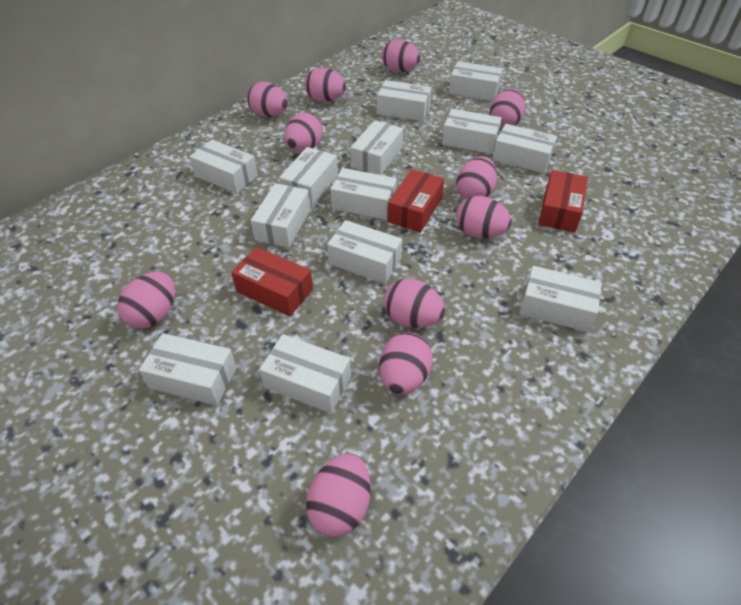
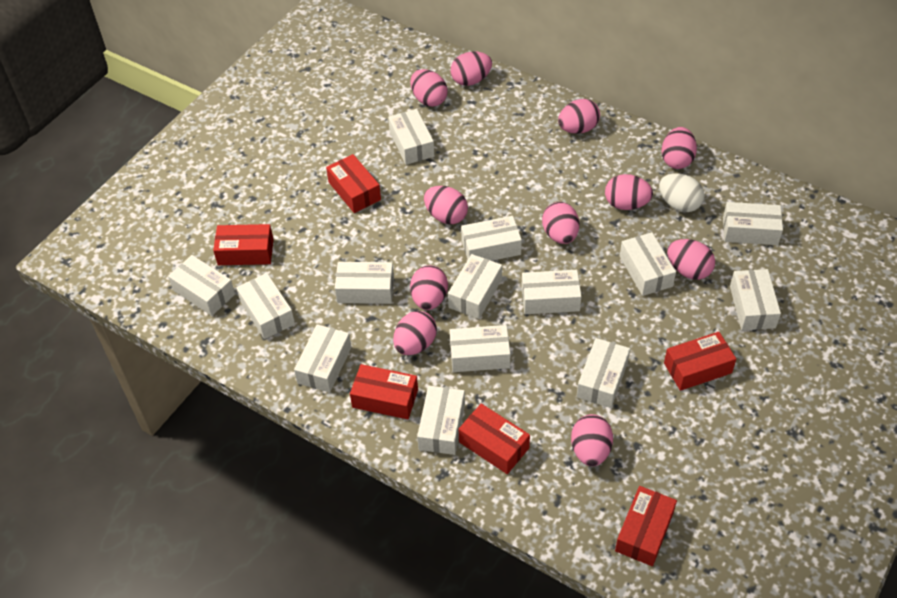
red box: 3 -> 6
white box: 13 -> 14
white egg: 0 -> 1

